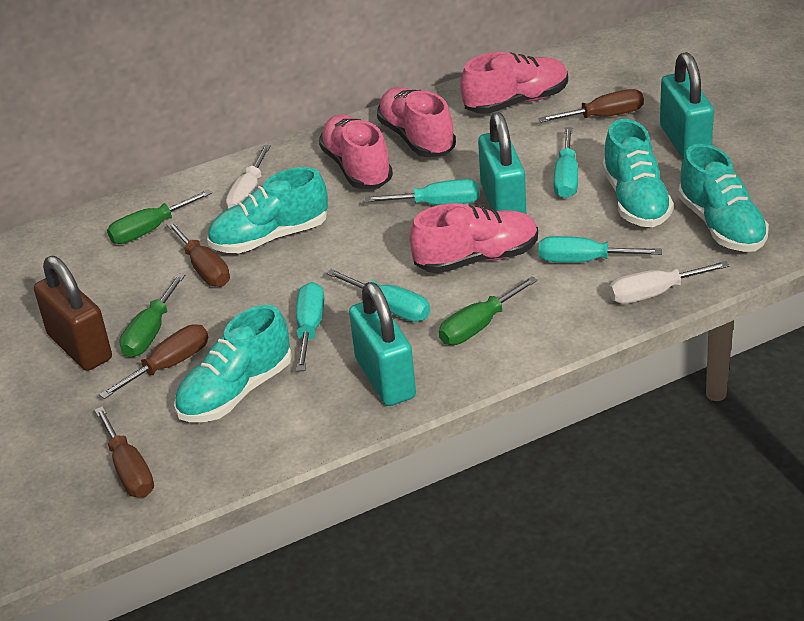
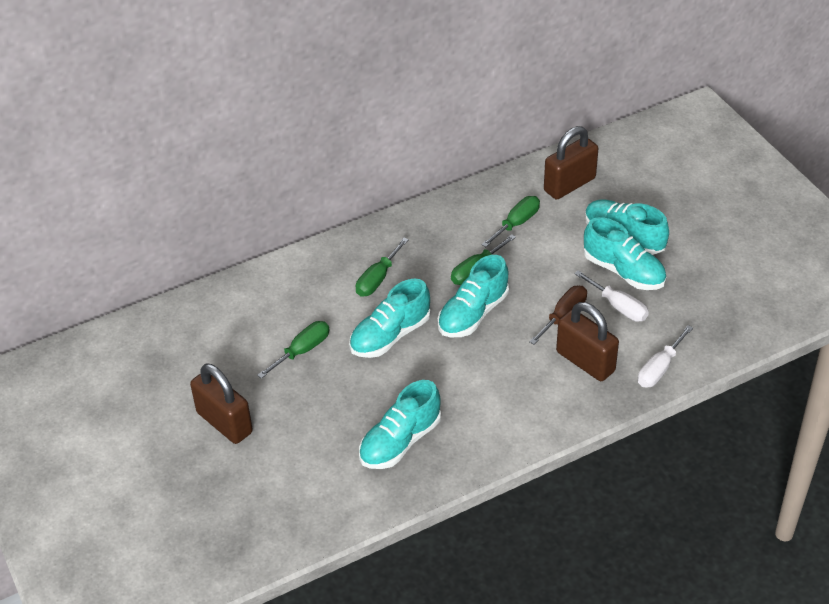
brown padlock: 1 -> 3
brown screwdriver: 4 -> 1
green screwdriver: 3 -> 4
pink shoe: 4 -> 0
turquoise padlock: 3 -> 0
turquoise screwdriver: 5 -> 0
turquoise shoe: 4 -> 5

